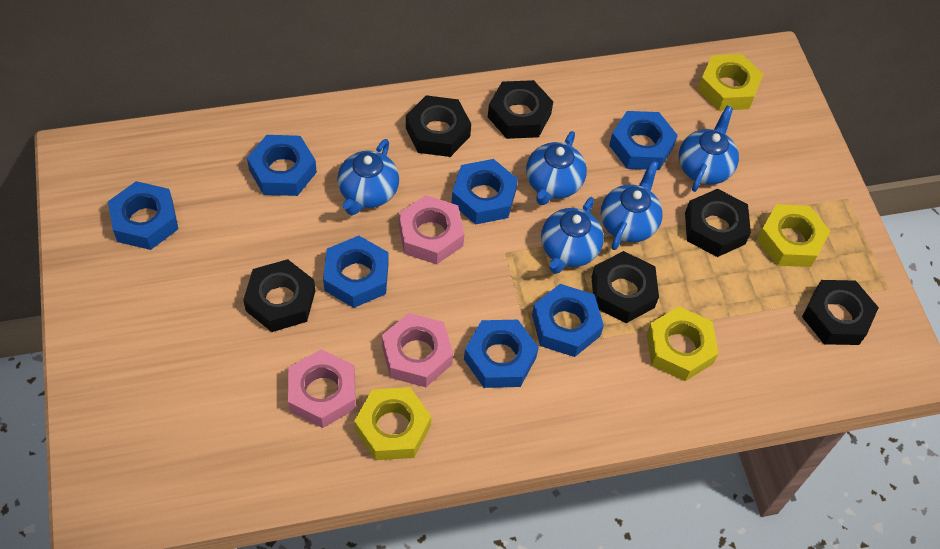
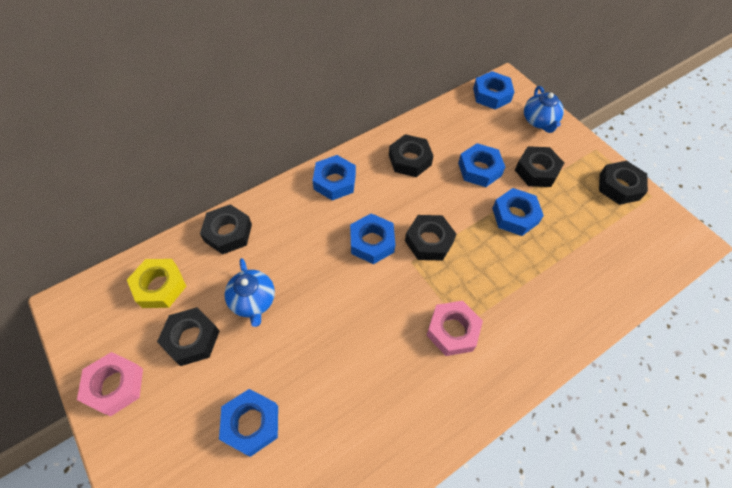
blue nut: 7 -> 6
blue teapot: 5 -> 2
pink nut: 3 -> 2
yellow nut: 4 -> 1

